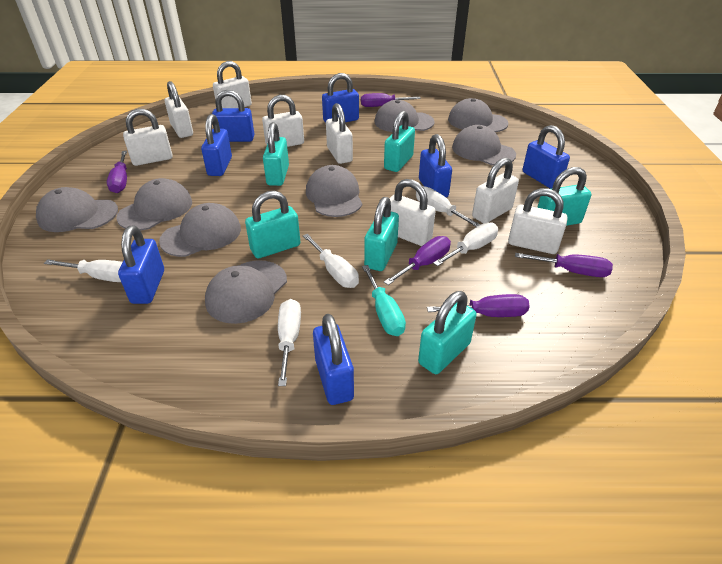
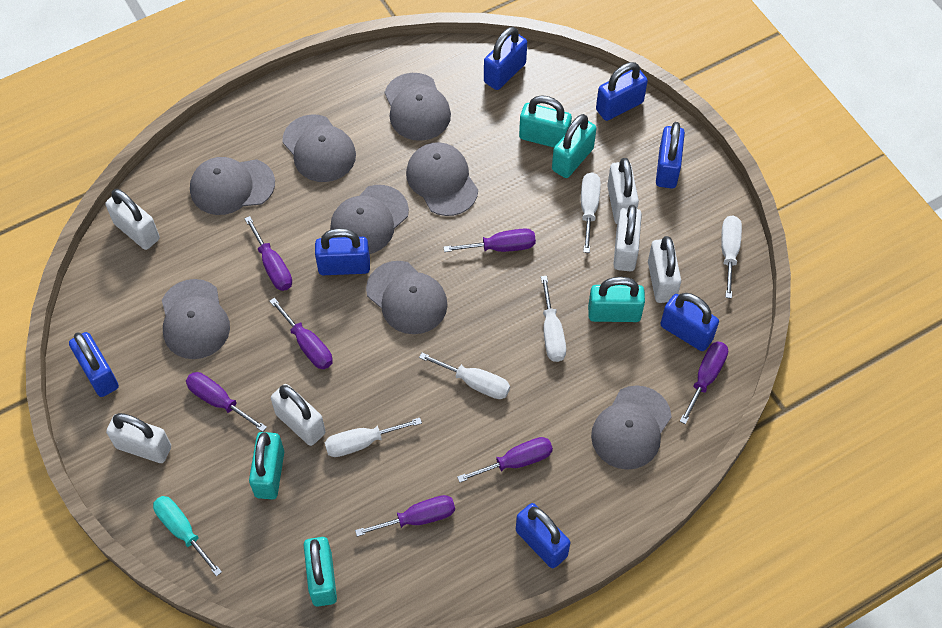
purple screwdriver: 5 -> 7
turquoise padlock: 6 -> 5
white padlock: 8 -> 6

